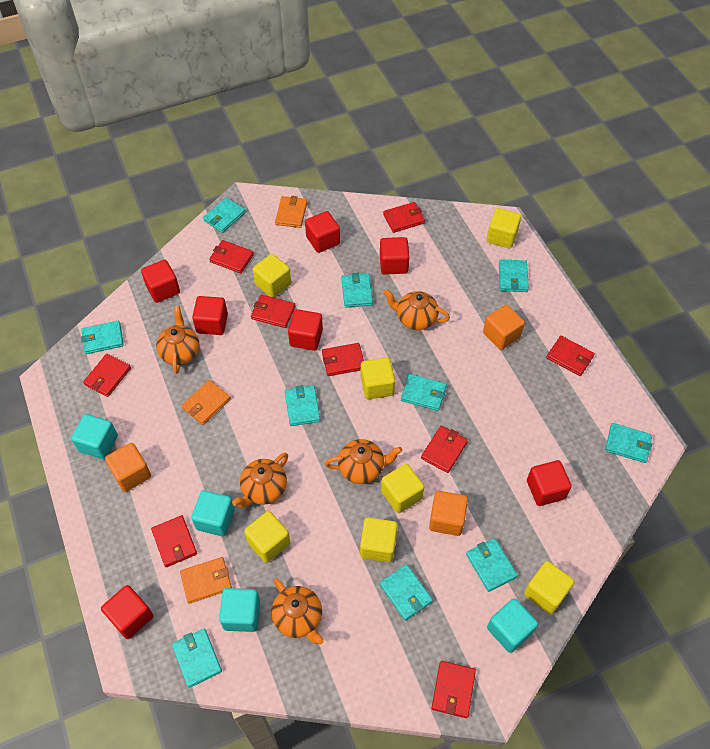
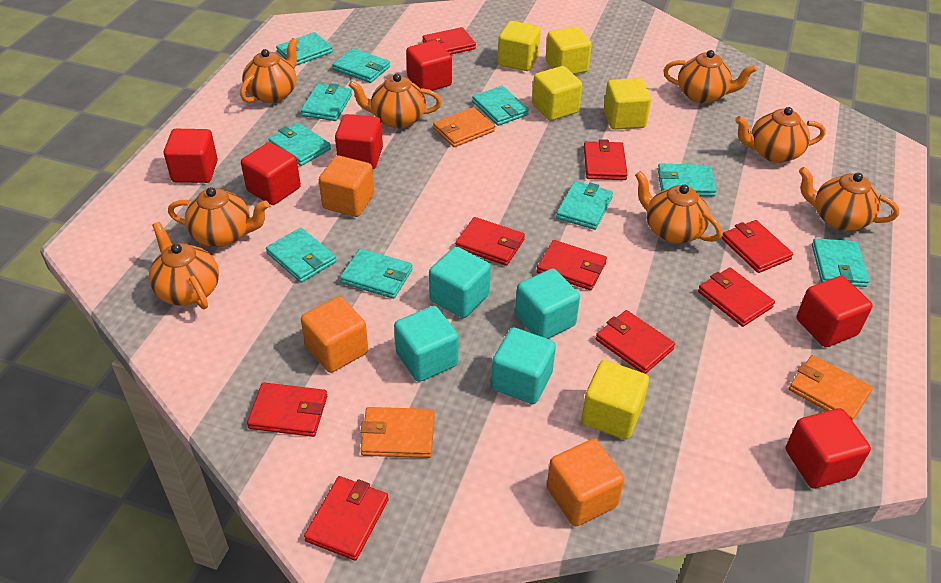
orange teapot: 5 -> 8
red cube: 7 -> 6
yellow cube: 7 -> 5

